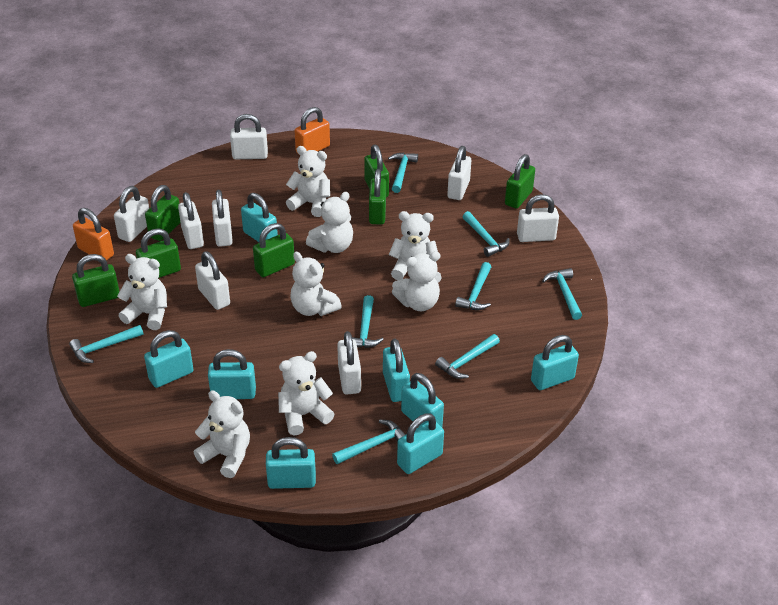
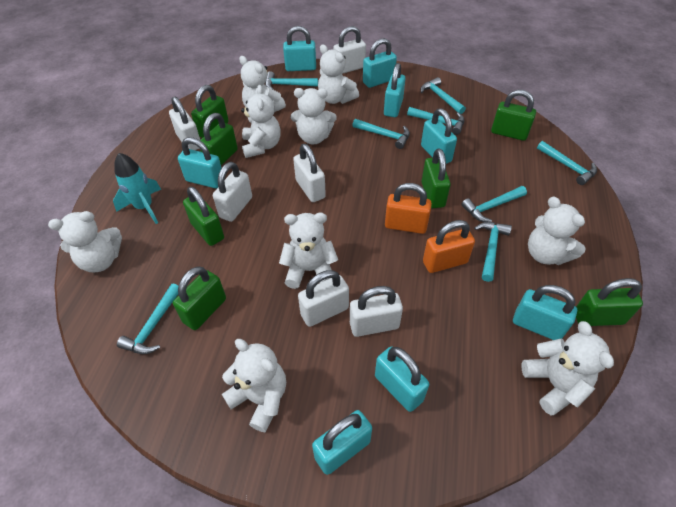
turquoise rocket: 0 -> 1
white padlock: 8 -> 6
white teddy bear: 8 -> 9

